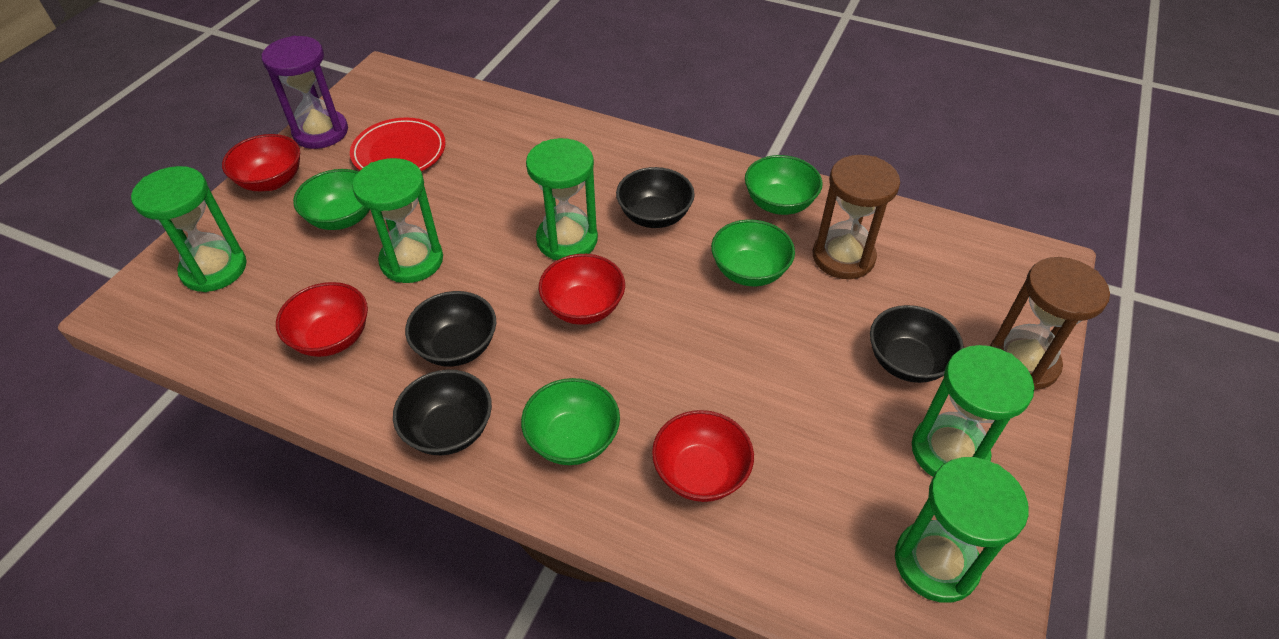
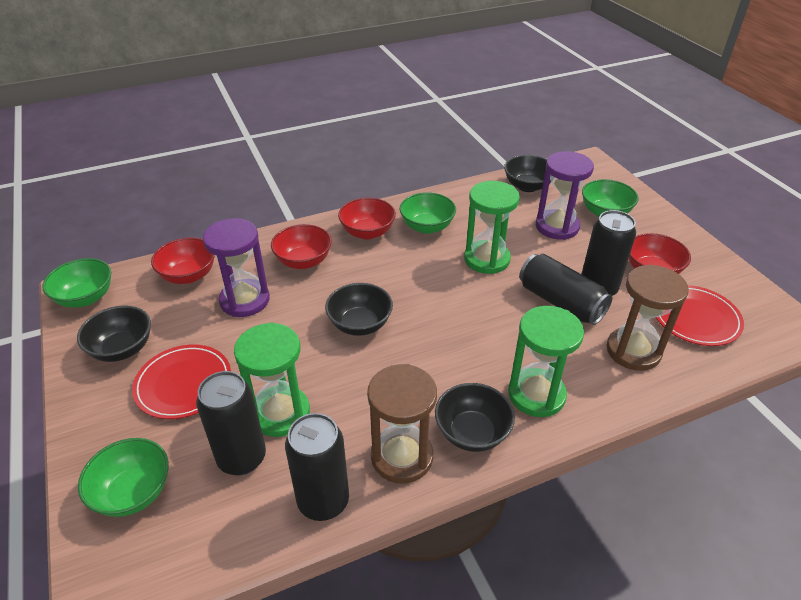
black can: 0 -> 4
green hourglass: 5 -> 3
purple hourglass: 1 -> 2
red plate: 1 -> 2

